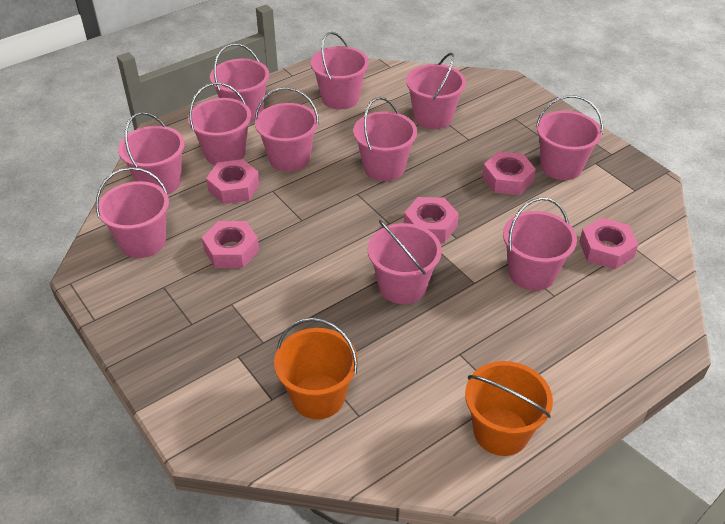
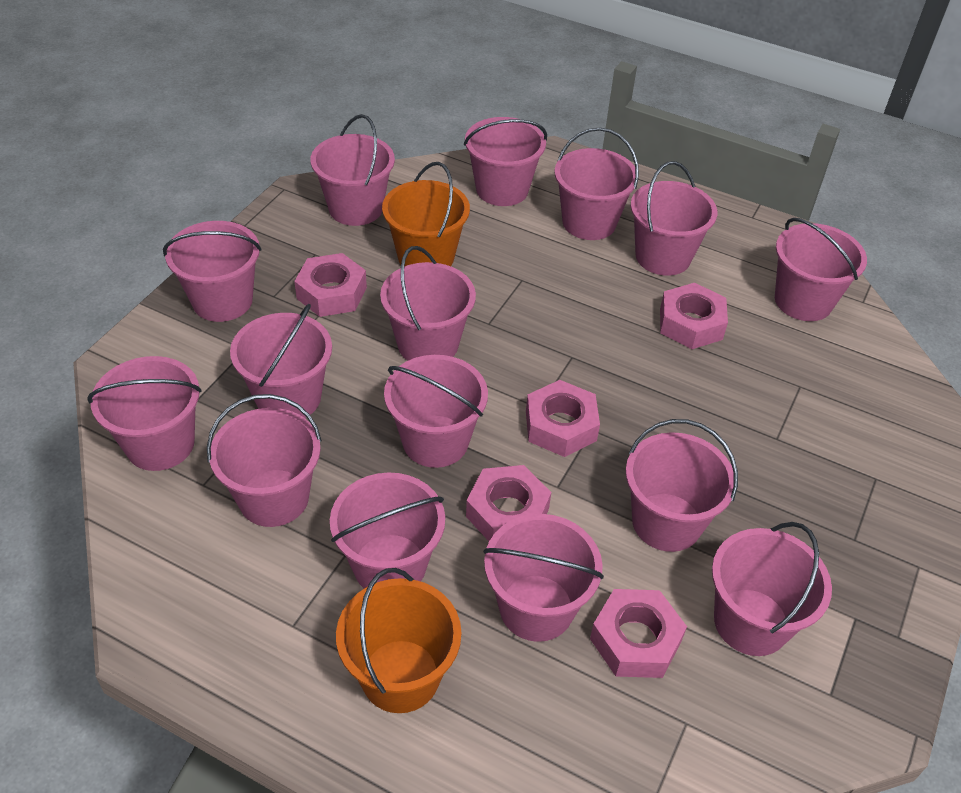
pink bucket: 11 -> 15

